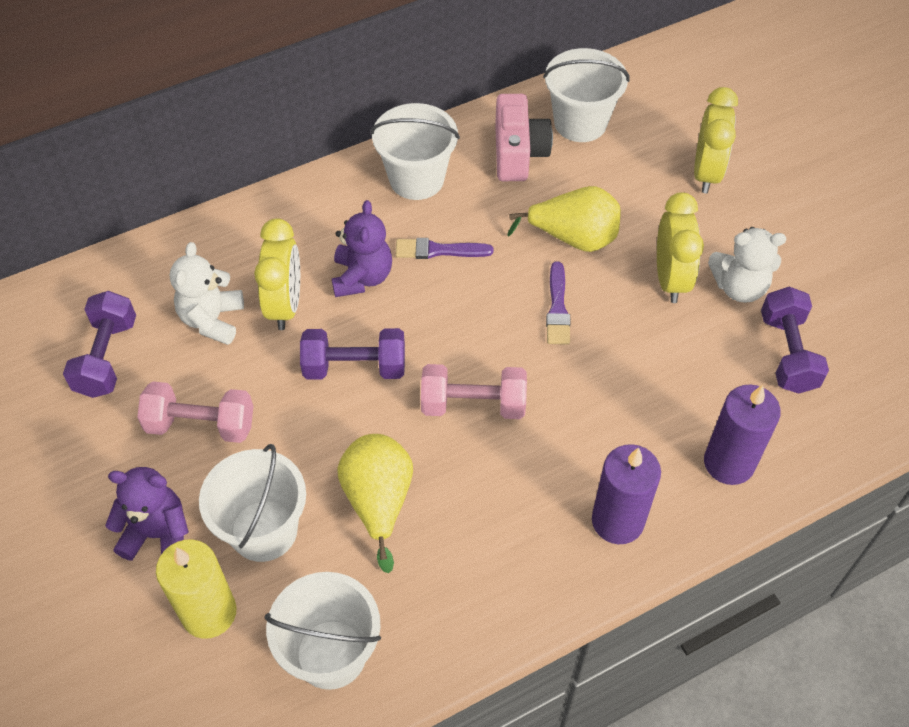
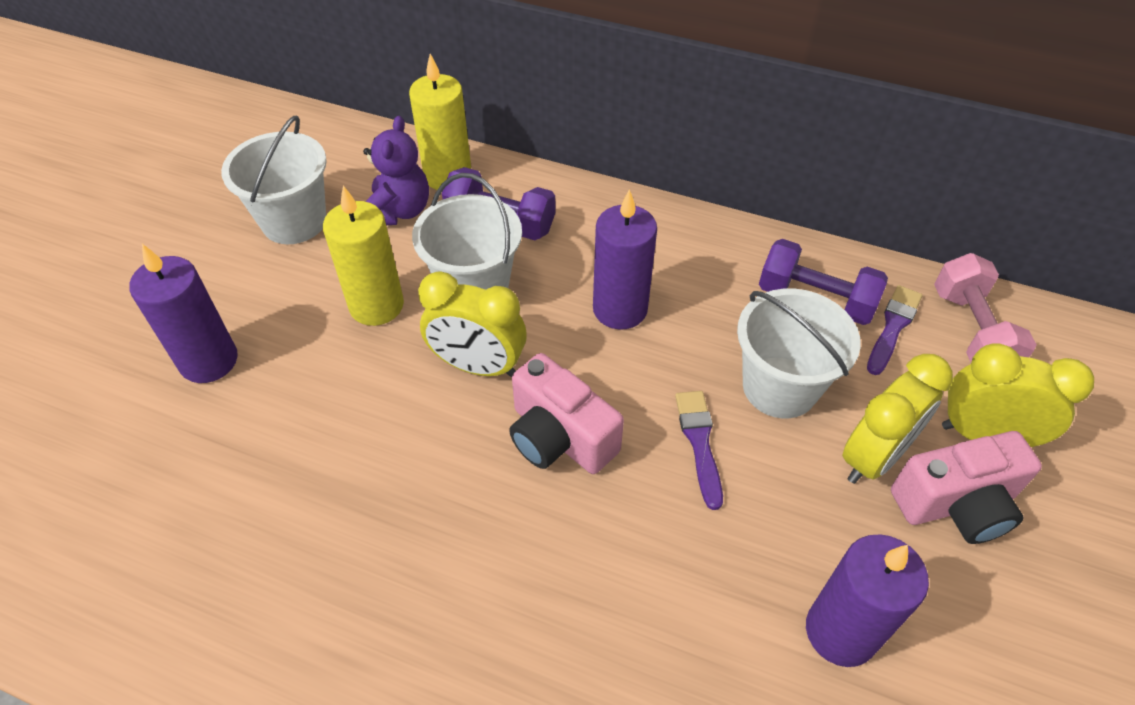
pink camera: 1 -> 2
pink dumbbell: 2 -> 1
purple candle: 2 -> 3
purple dumbbell: 3 -> 2
purple teddy bear: 2 -> 1
white bucket: 4 -> 3
white teddy bear: 2 -> 0
yellow candle: 1 -> 2
yellow pear: 2 -> 0

